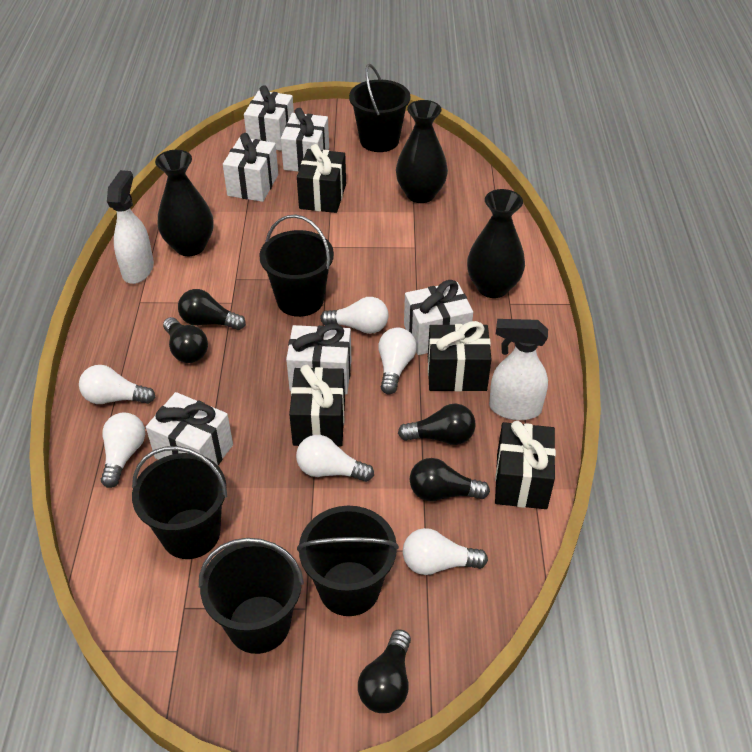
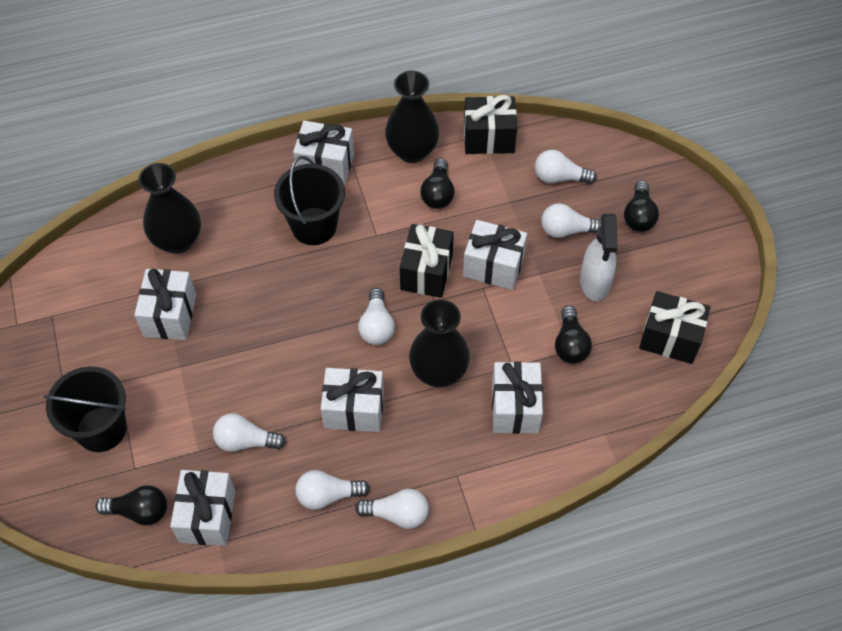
black bucket: 5 -> 2
black gift: 4 -> 3
black light bulb: 5 -> 4
white spray bottle: 2 -> 1

